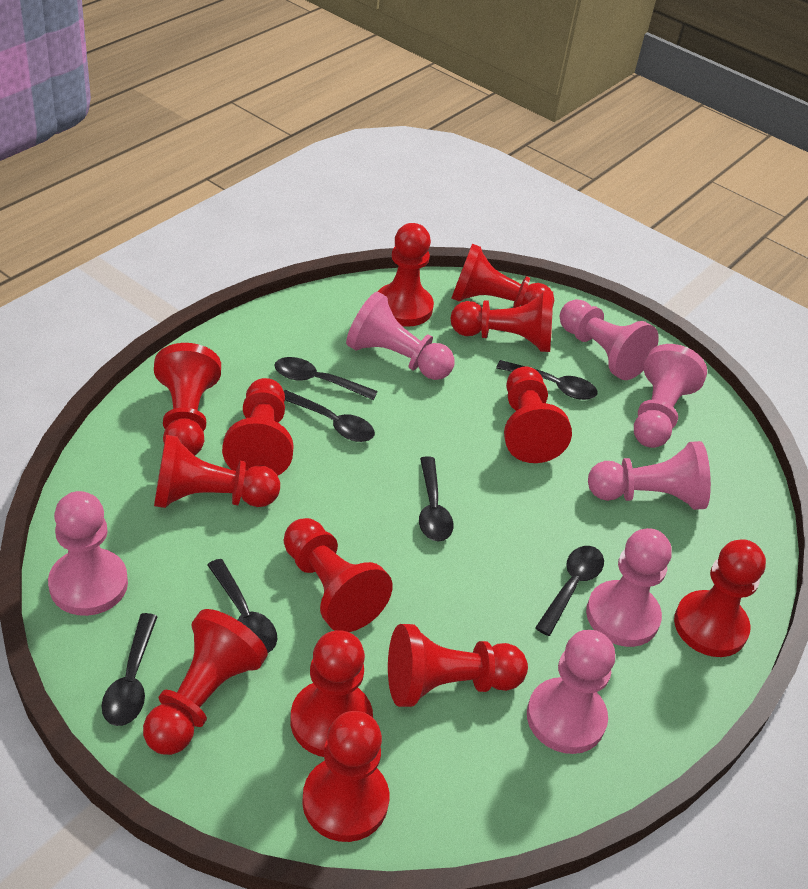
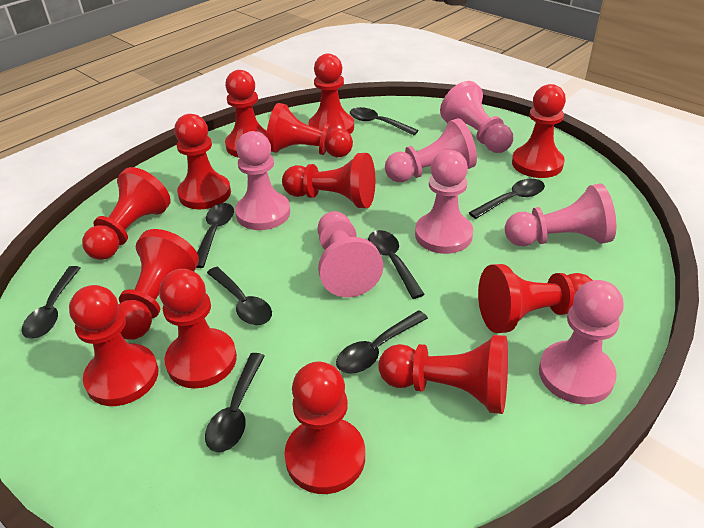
black spoon: 7 -> 8

